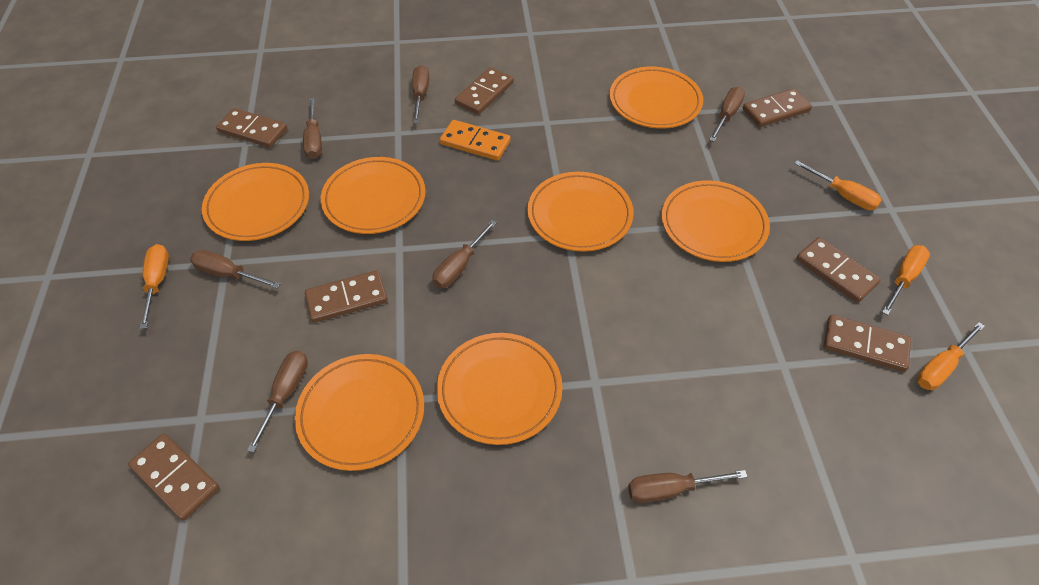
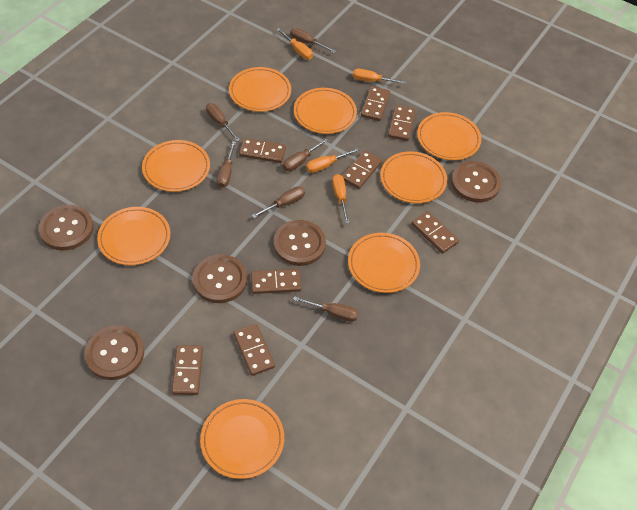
brown button: 0 -> 5
brown domino: 7 -> 8
brown screwdriver: 7 -> 6
orange domino: 1 -> 0
orange plate: 7 -> 8

